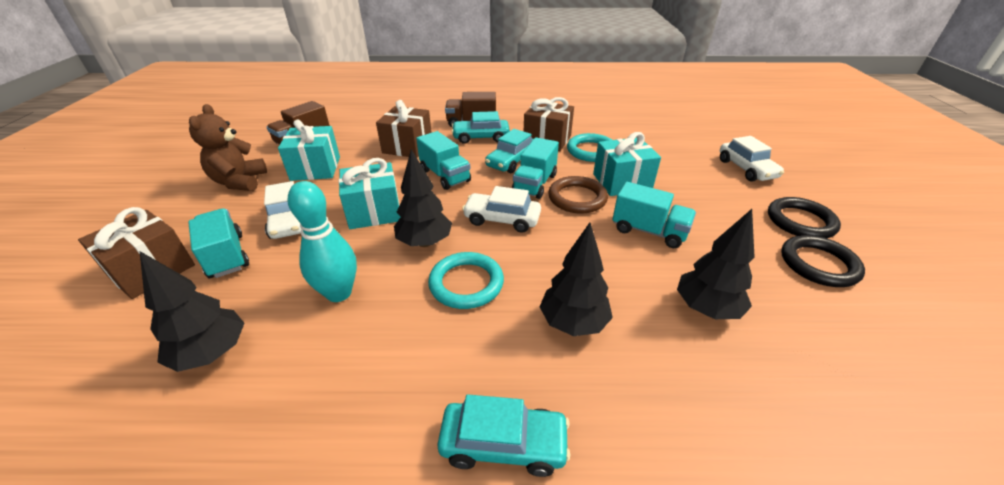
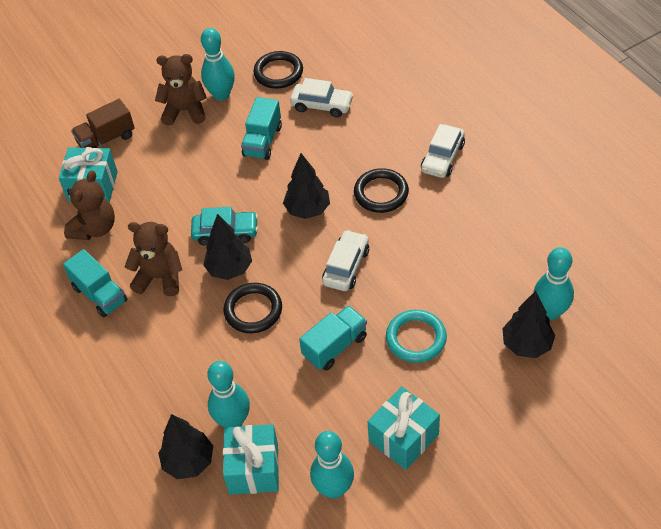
black ring: 2 -> 3
brown gift: 3 -> 0
brown ring: 1 -> 0
brown teddy bear: 1 -> 3
brown truck: 2 -> 1
turquoise bowling pin: 1 -> 4
turquoise car: 3 -> 1
turquoise ring: 2 -> 1
turquoise truck: 4 -> 3

